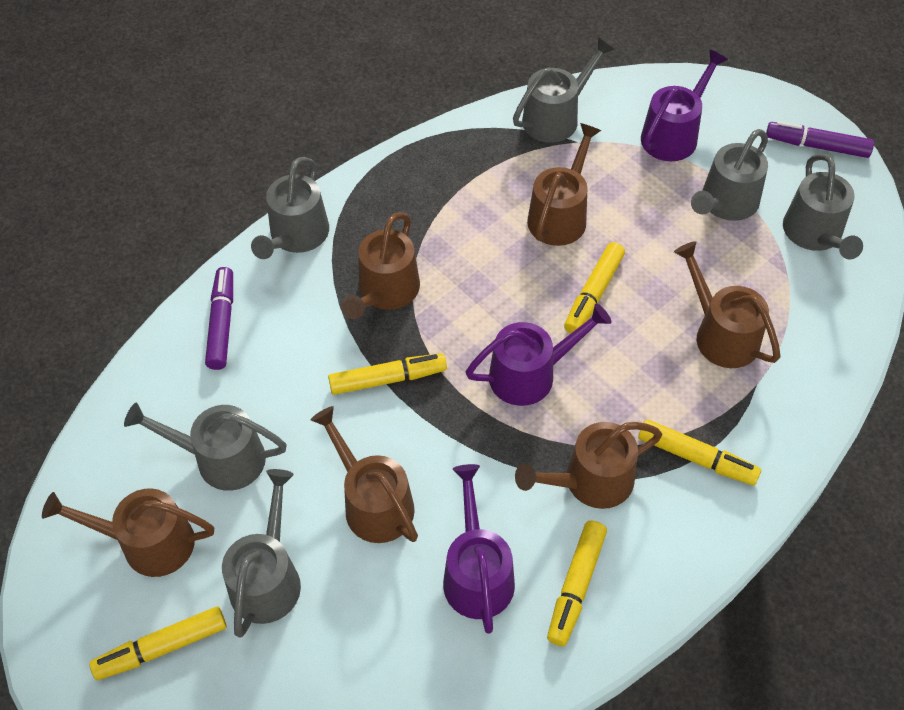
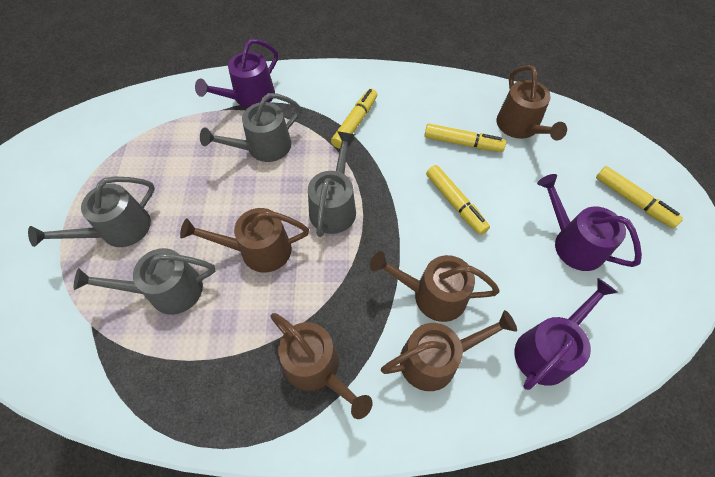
brown watering can: 6 -> 5
grey watering can: 6 -> 4
purple marker: 2 -> 0
yellow marker: 5 -> 4

